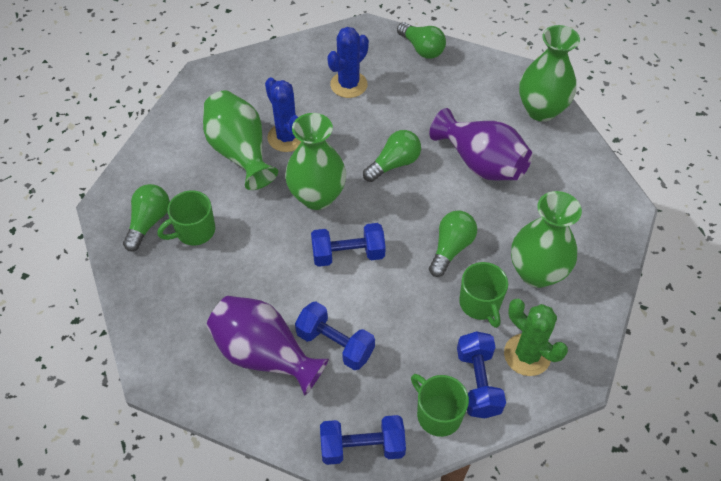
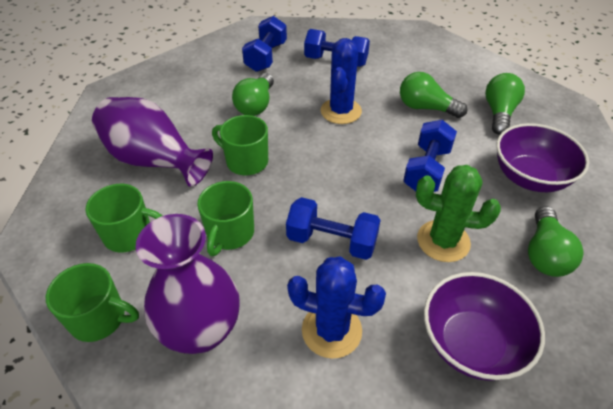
green mug: 3 -> 4
green vase: 4 -> 0
purple bowl: 0 -> 2

